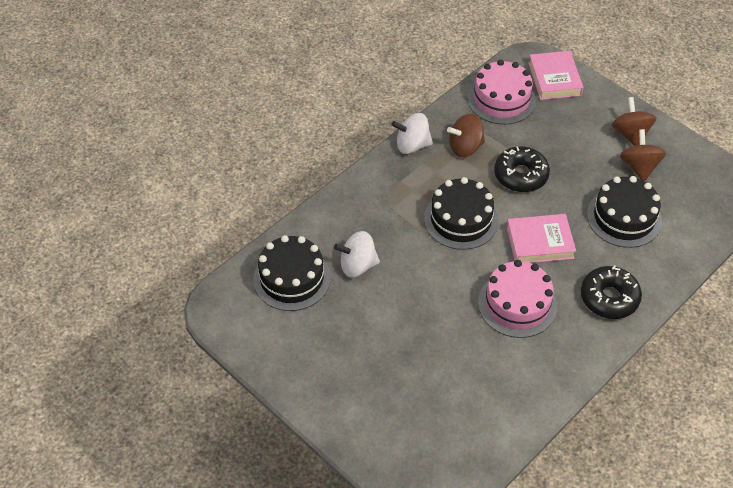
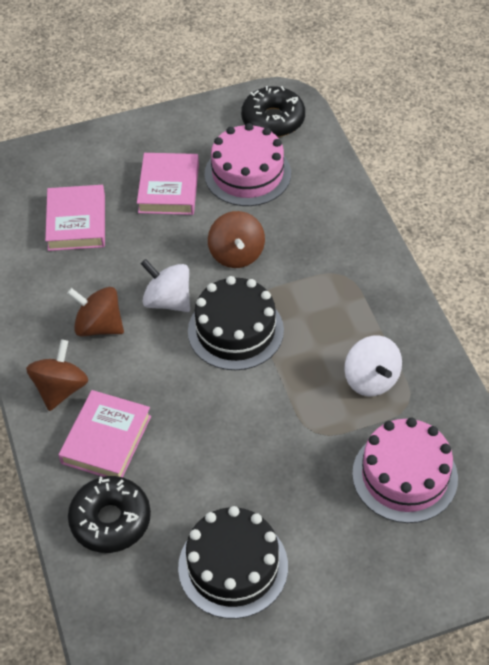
black cake: 3 -> 2
pink book: 2 -> 3

